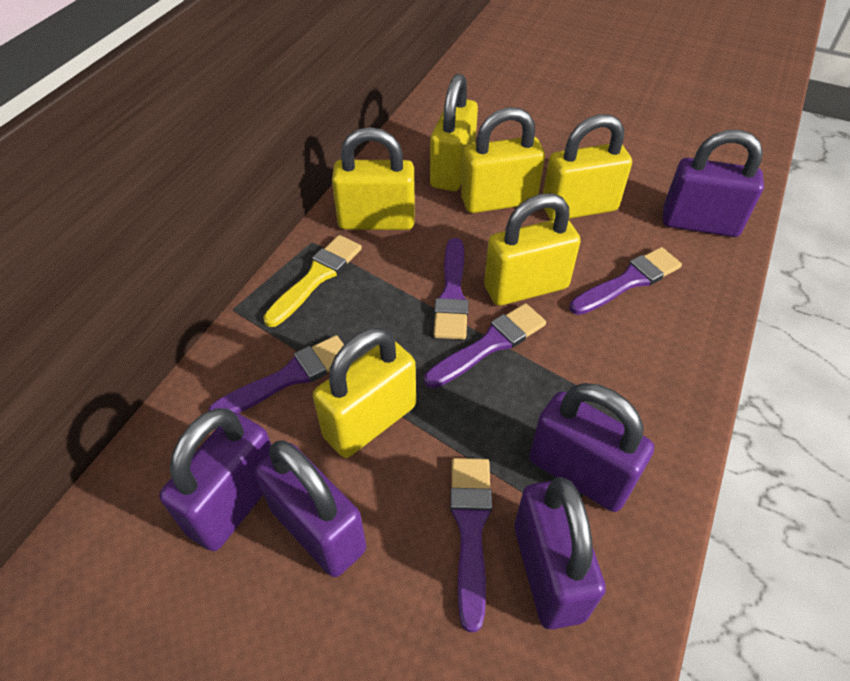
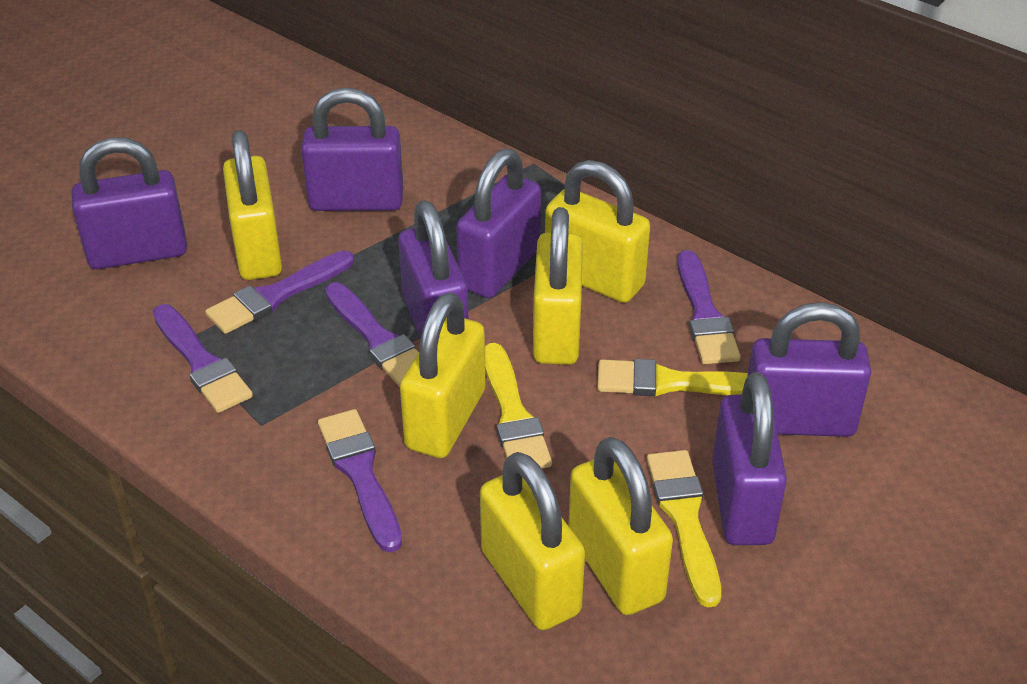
purple padlock: 5 -> 6
yellow brush: 1 -> 3

